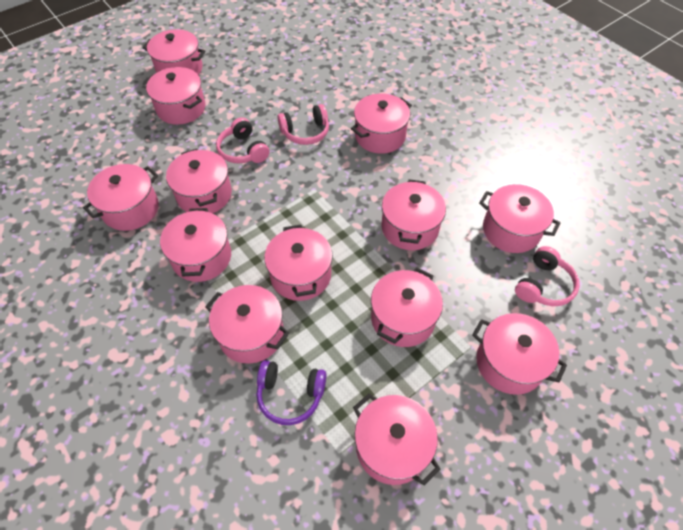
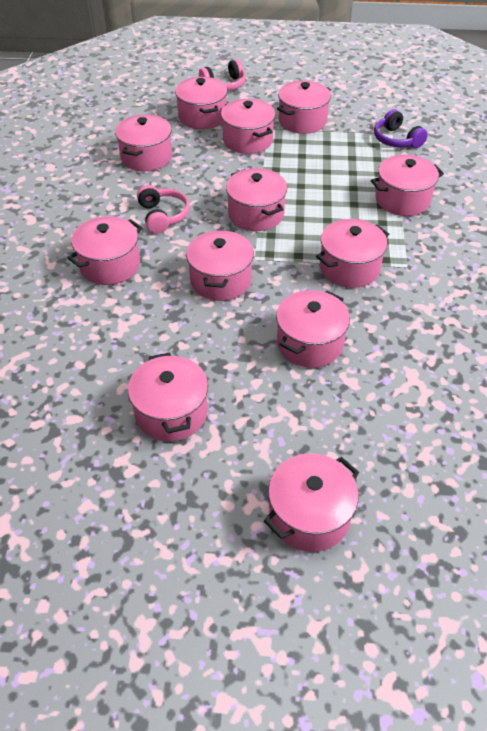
pink headphones: 3 -> 2
pink pot: 13 -> 12

